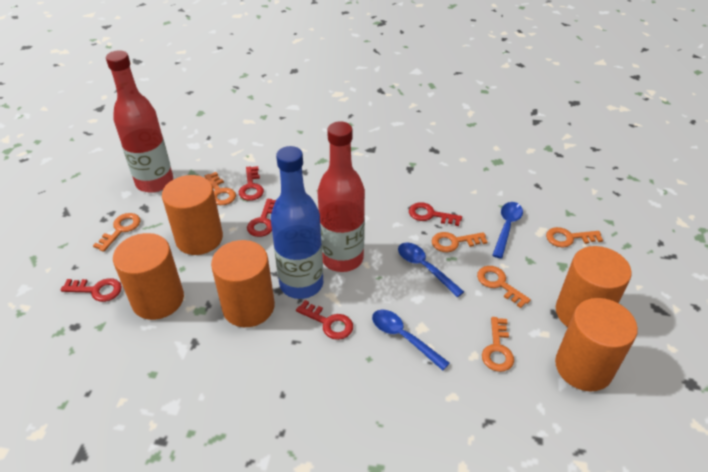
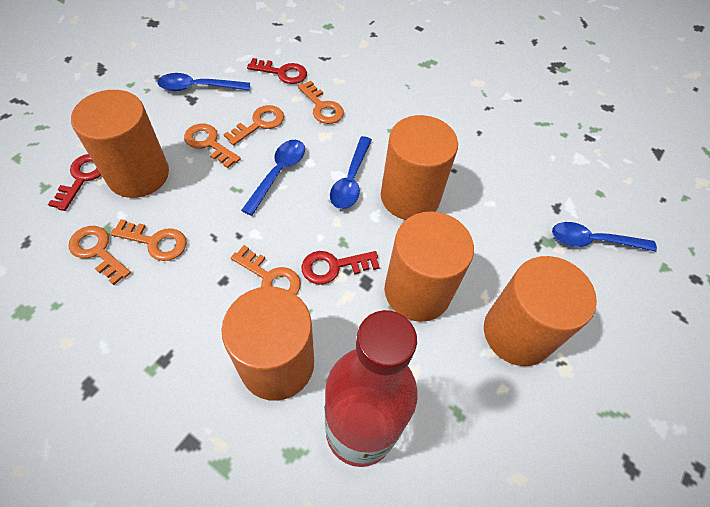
blue bottle: 1 -> 0
blue spoon: 3 -> 4
red bottle: 2 -> 1
red key: 5 -> 3

